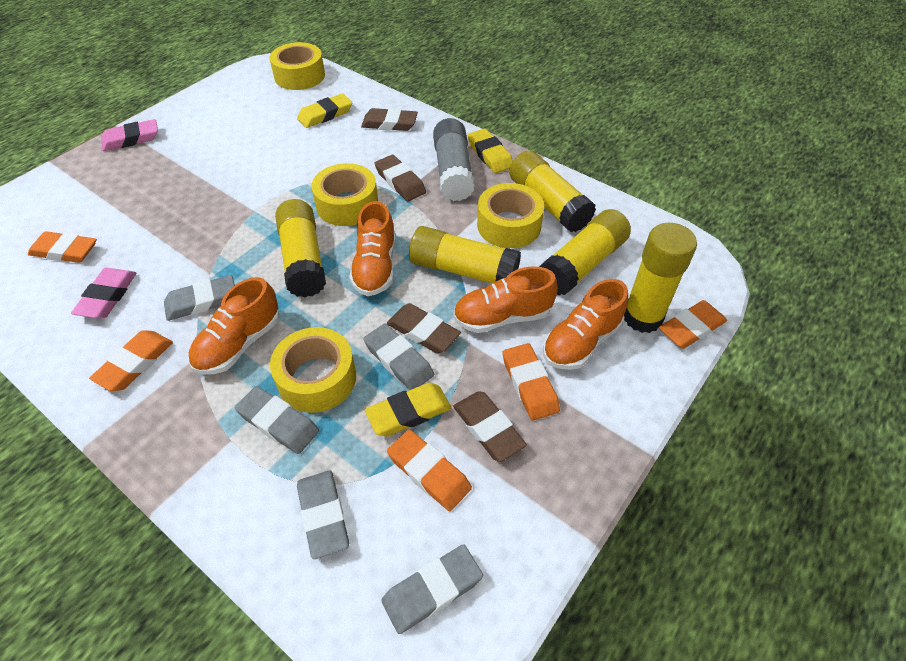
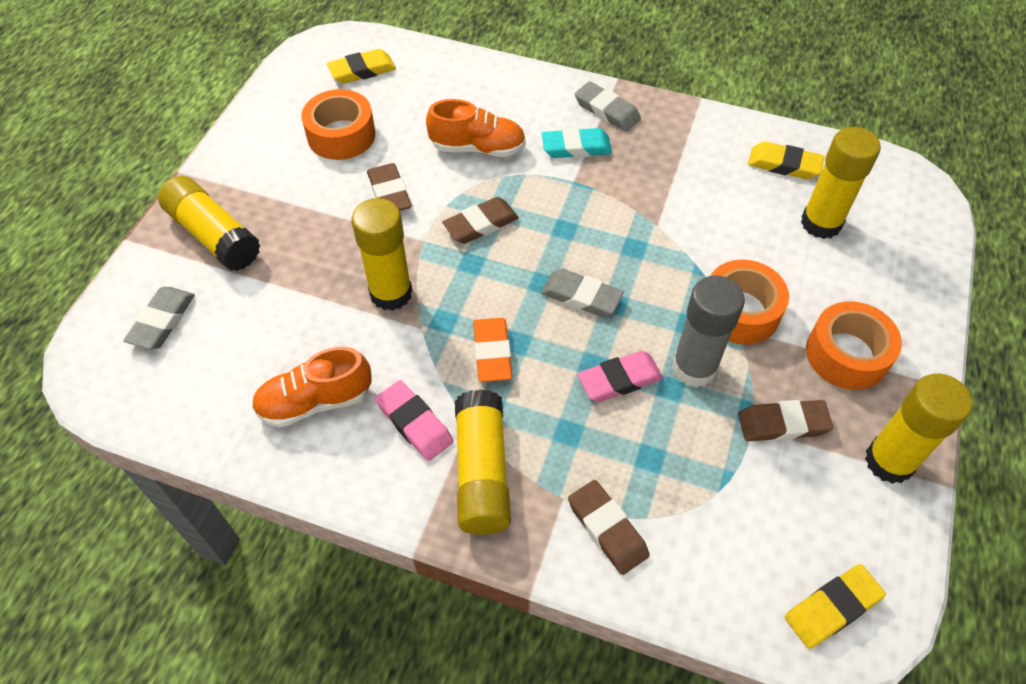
grey eraser: 5 -> 3
orange eraser: 5 -> 1
orange shoe: 4 -> 2
orange tape: 0 -> 3
turquoise eraser: 0 -> 1
yellow tape: 4 -> 0

